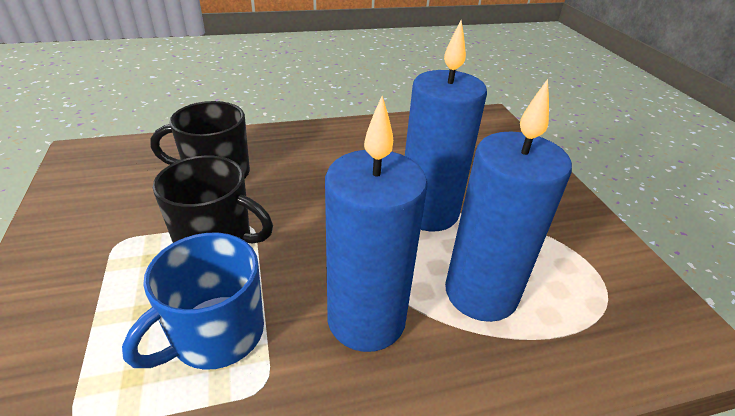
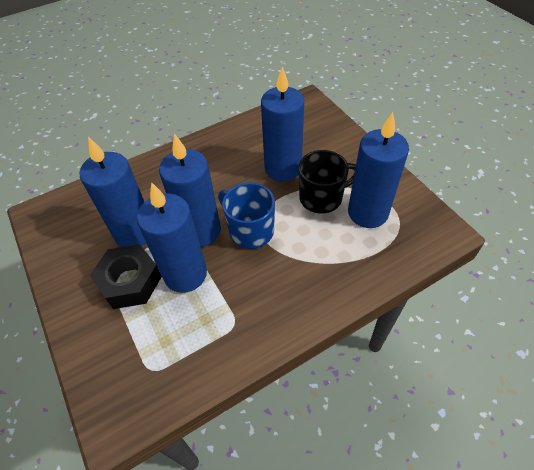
black mug: 2 -> 1
black nut: 0 -> 1
blue candle: 3 -> 5

